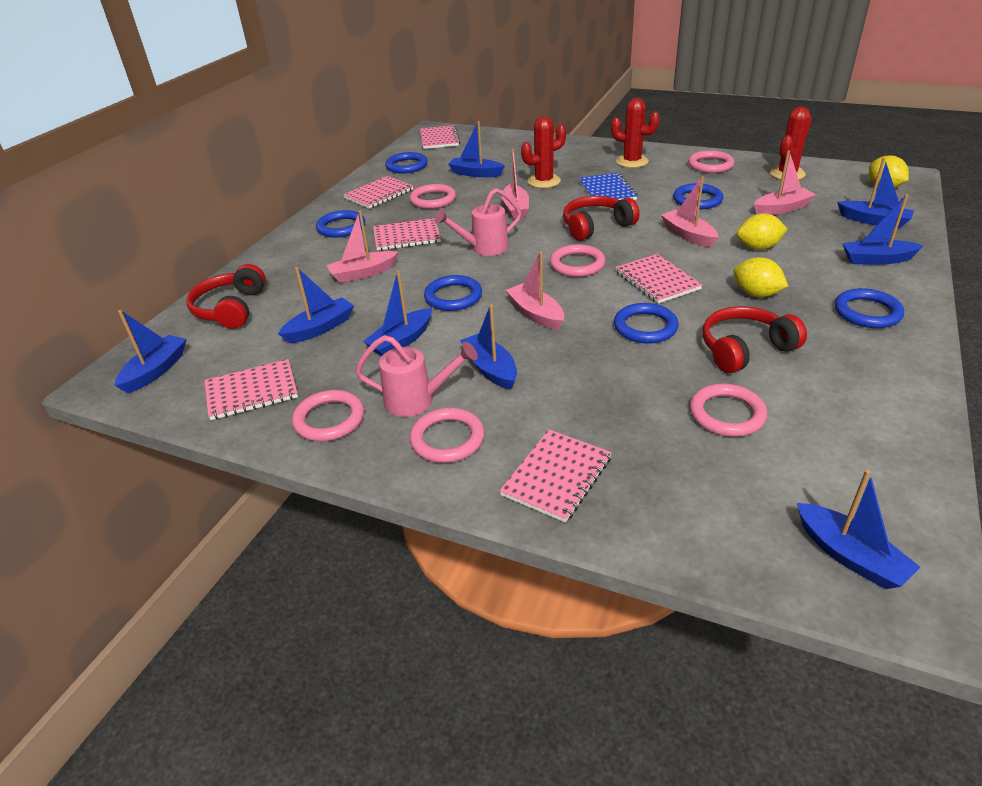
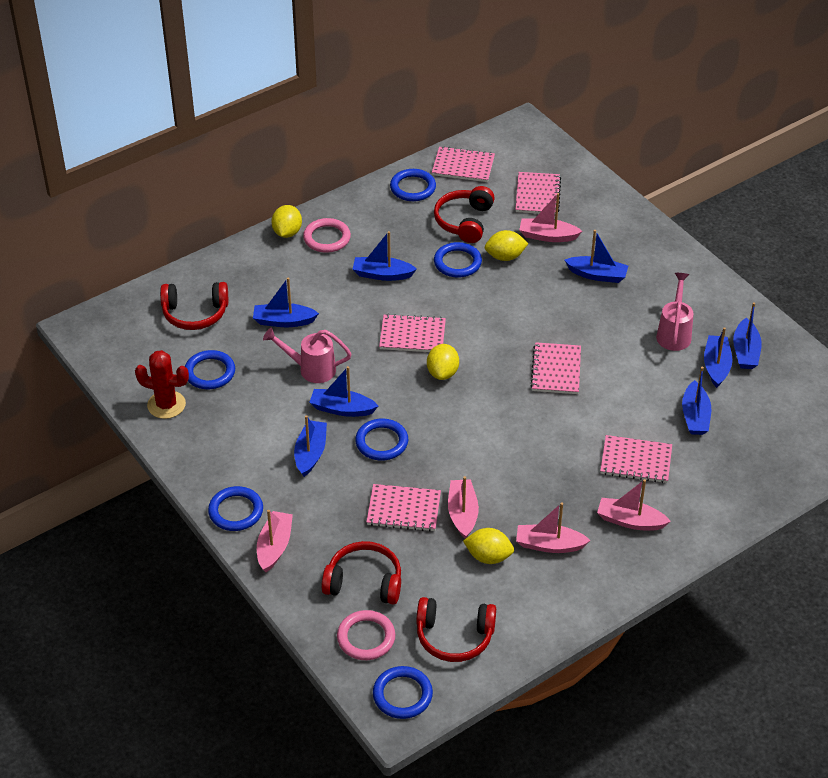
blue notebook: 1 -> 0
pink ring: 6 -> 2
red cactus: 3 -> 1
red headphones: 3 -> 4
yellow lemon: 3 -> 4

